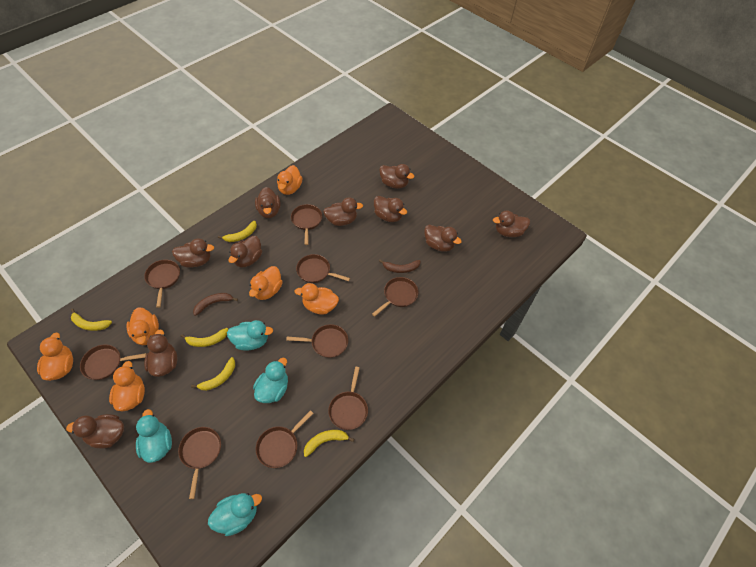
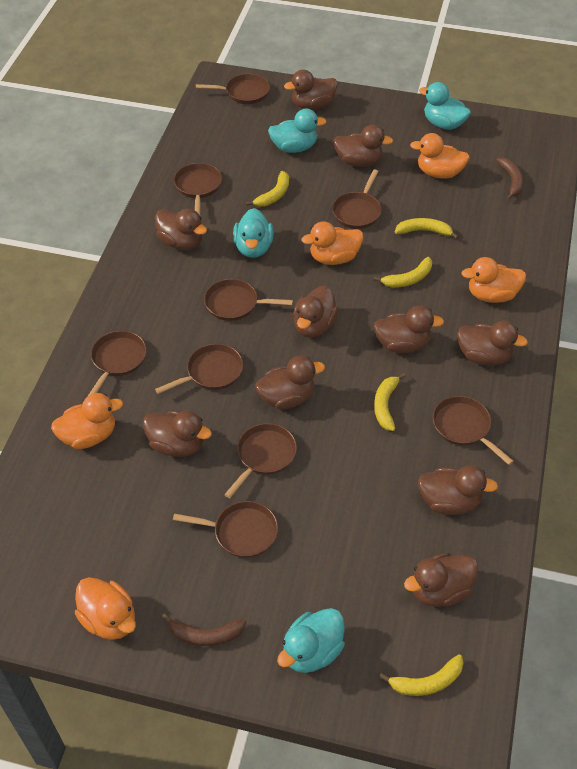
orange duck: 6 -> 5

